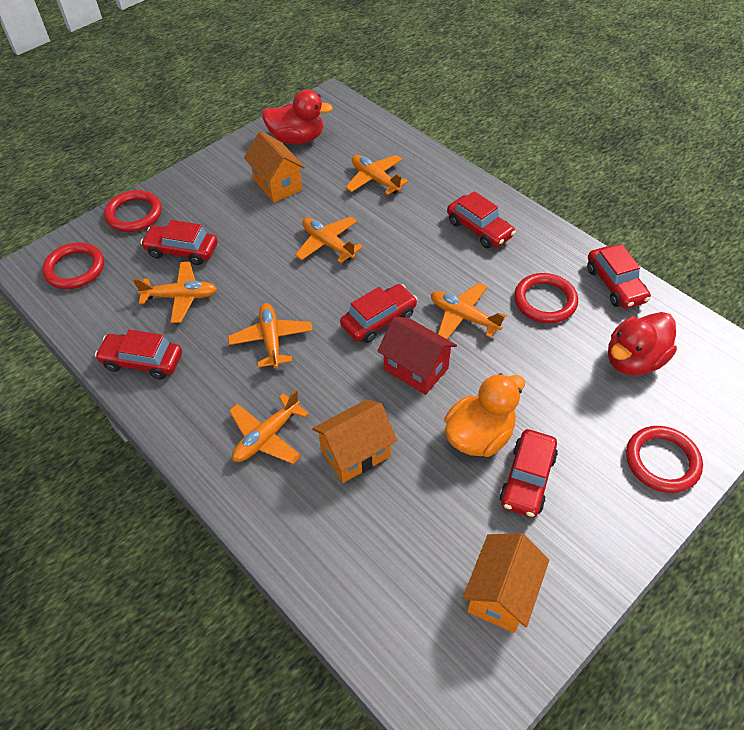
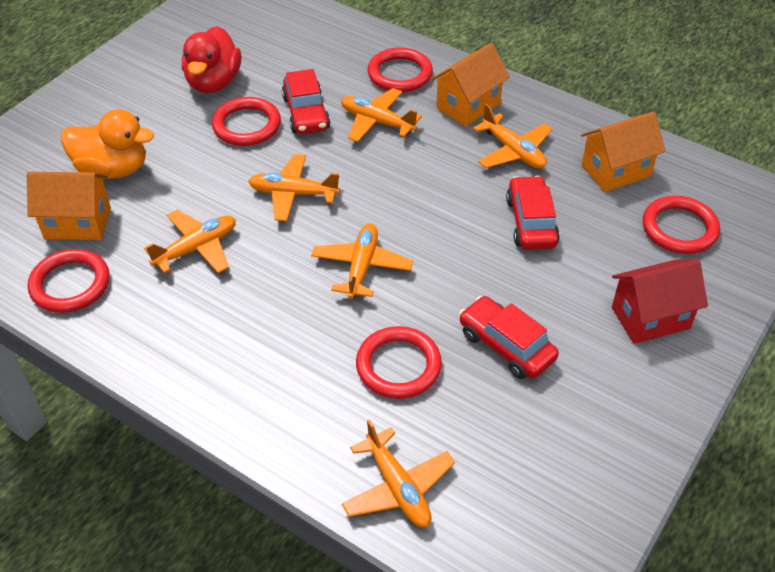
red car: 6 -> 3
red duck: 2 -> 1
red ring: 4 -> 5

